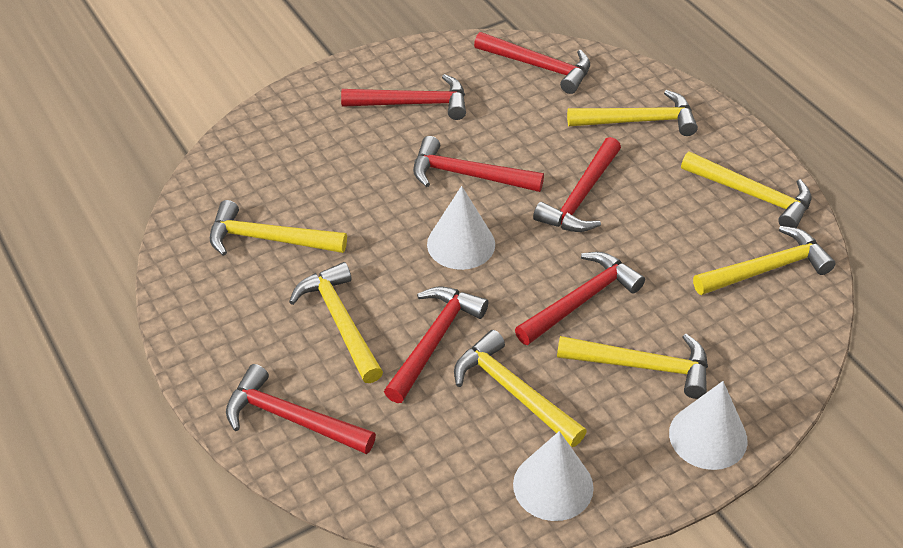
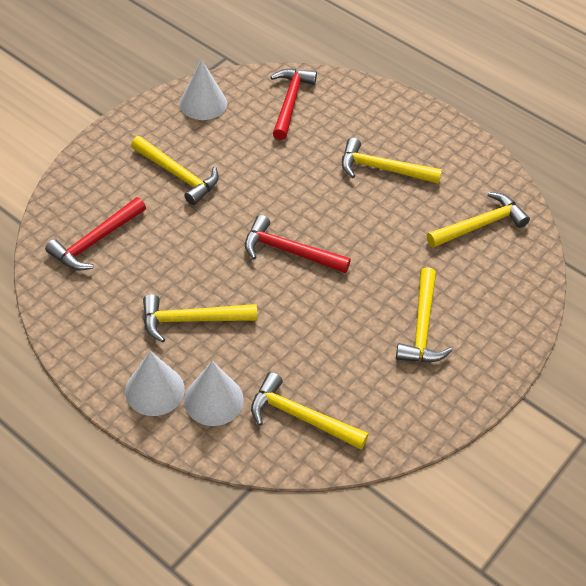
red hammer: 7 -> 3
yellow hammer: 7 -> 6

